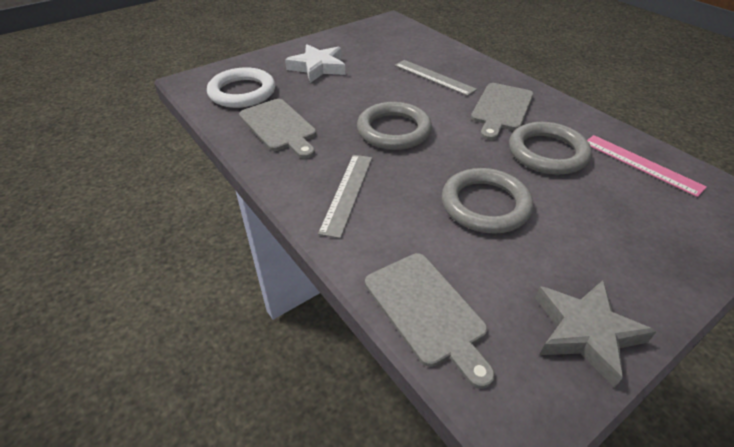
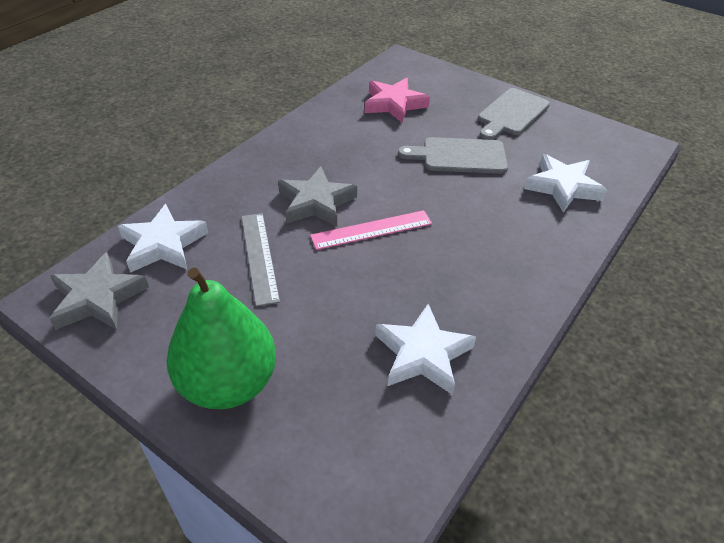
green pear: 0 -> 1
grey cutting board: 3 -> 2
grey ring: 3 -> 0
grey ruler: 2 -> 1
grey star: 1 -> 2
pink star: 0 -> 1
white ring: 1 -> 0
white star: 1 -> 3

